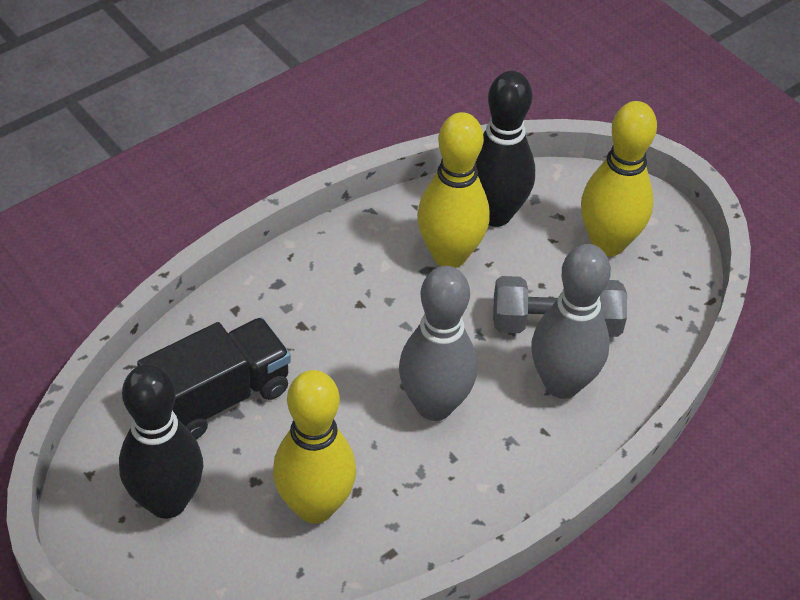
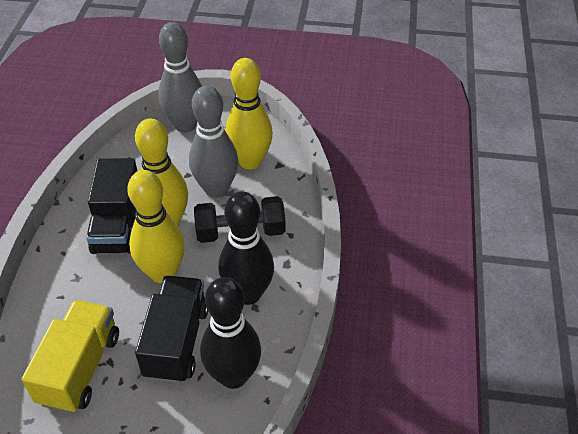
black dumbbell: 0 -> 1
black truck: 1 -> 2
grey dumbbell: 1 -> 0
yellow truck: 0 -> 1

